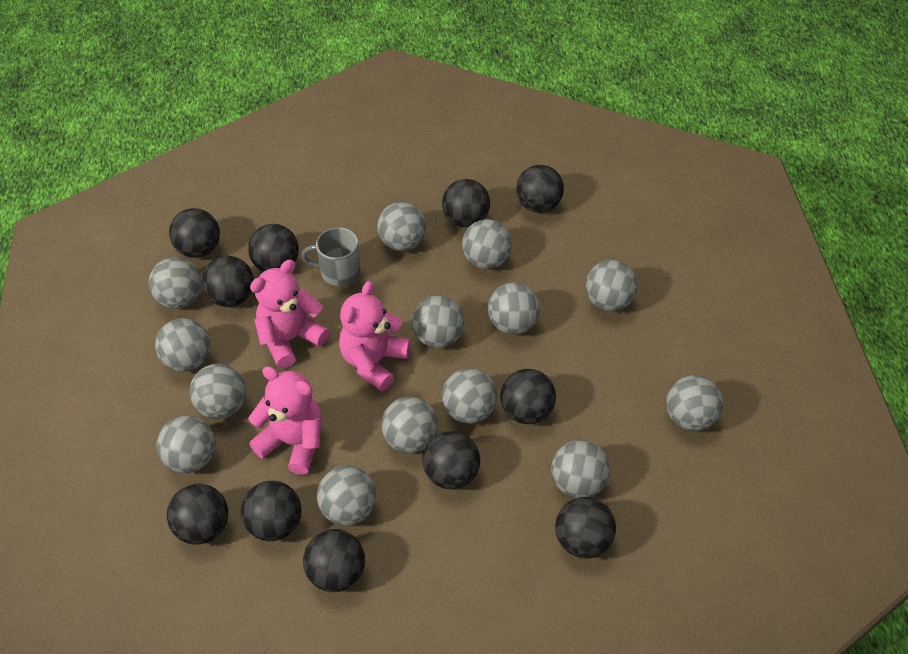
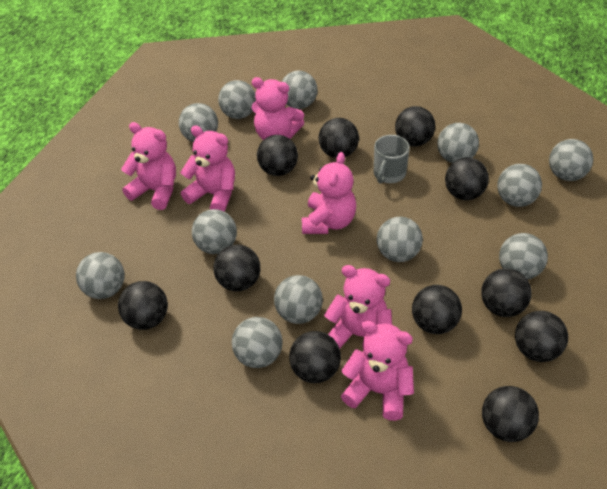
grey ball: 14 -> 12
pink teddy bear: 3 -> 6

